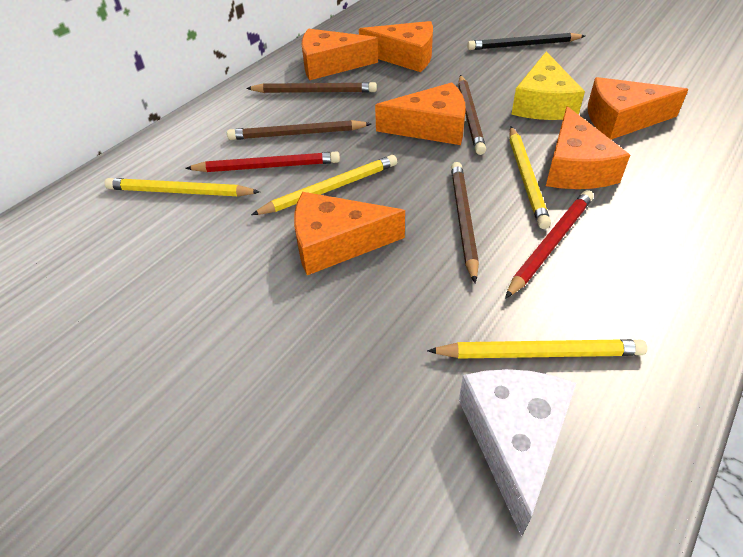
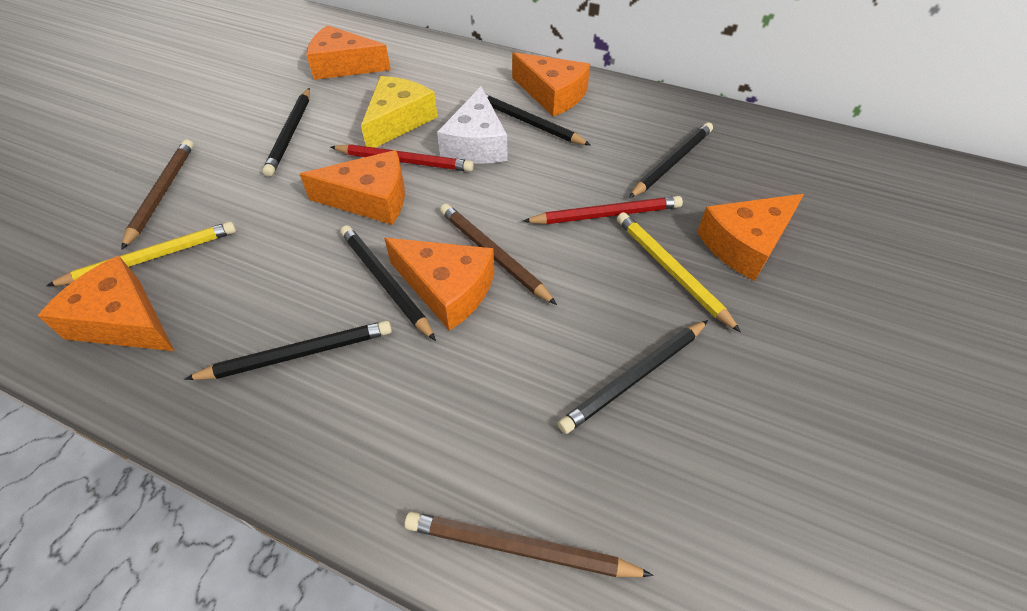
black pencil: 1 -> 6
brown pencil: 4 -> 3
yellow pencil: 4 -> 2

